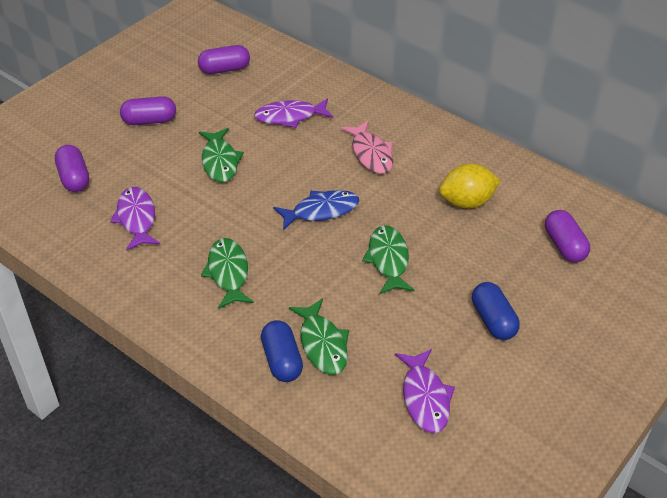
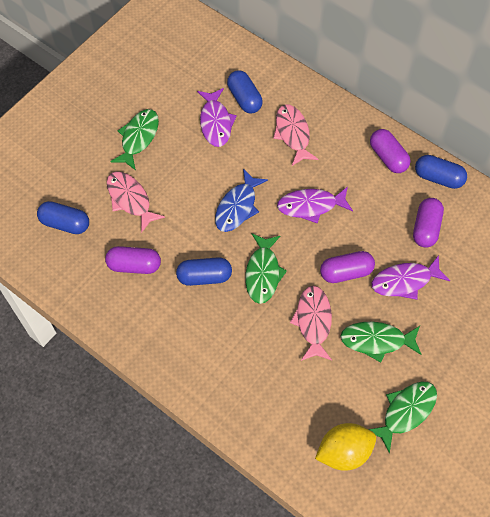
blue capsule: 2 -> 4
pink fish: 1 -> 3

